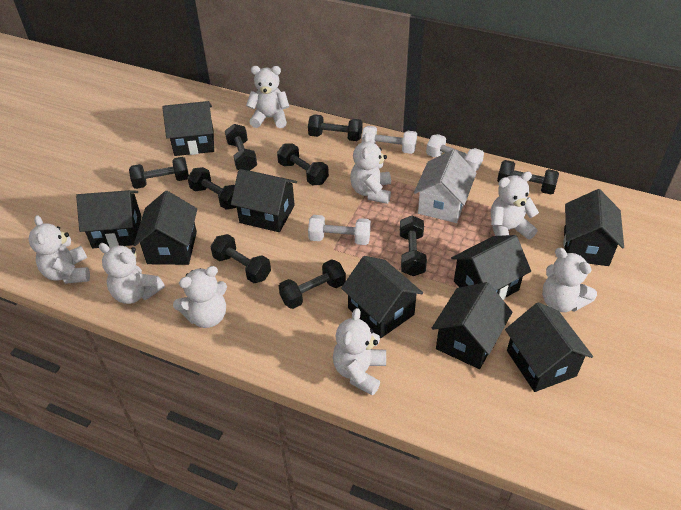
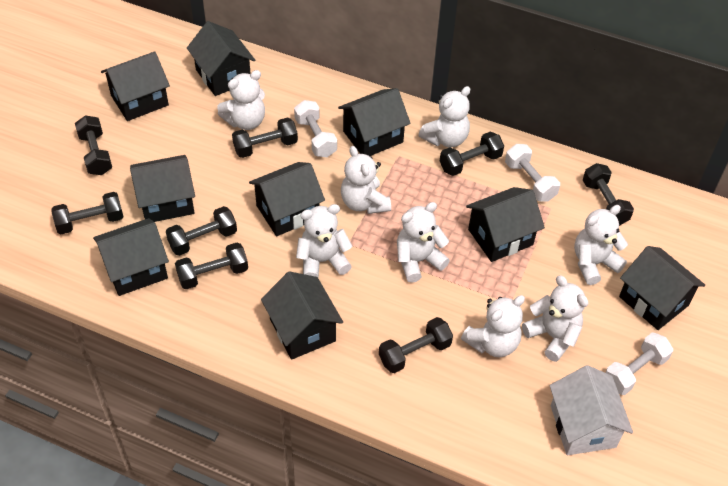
black dumbbell: 9 -> 8

